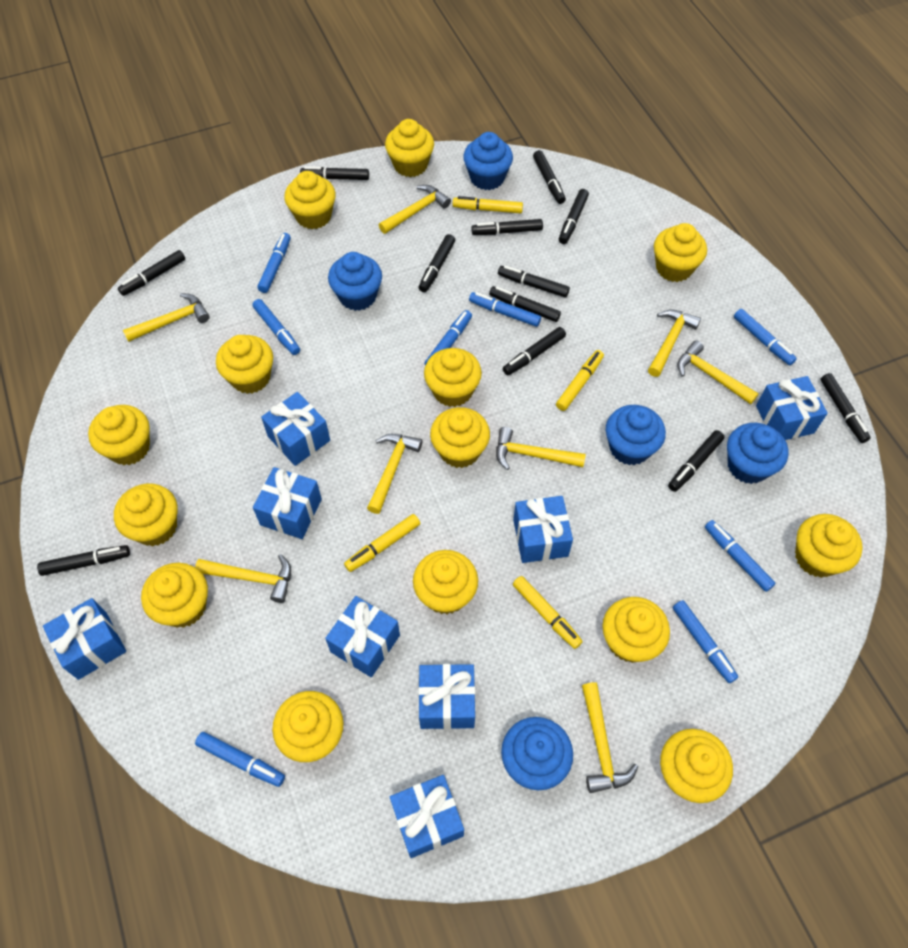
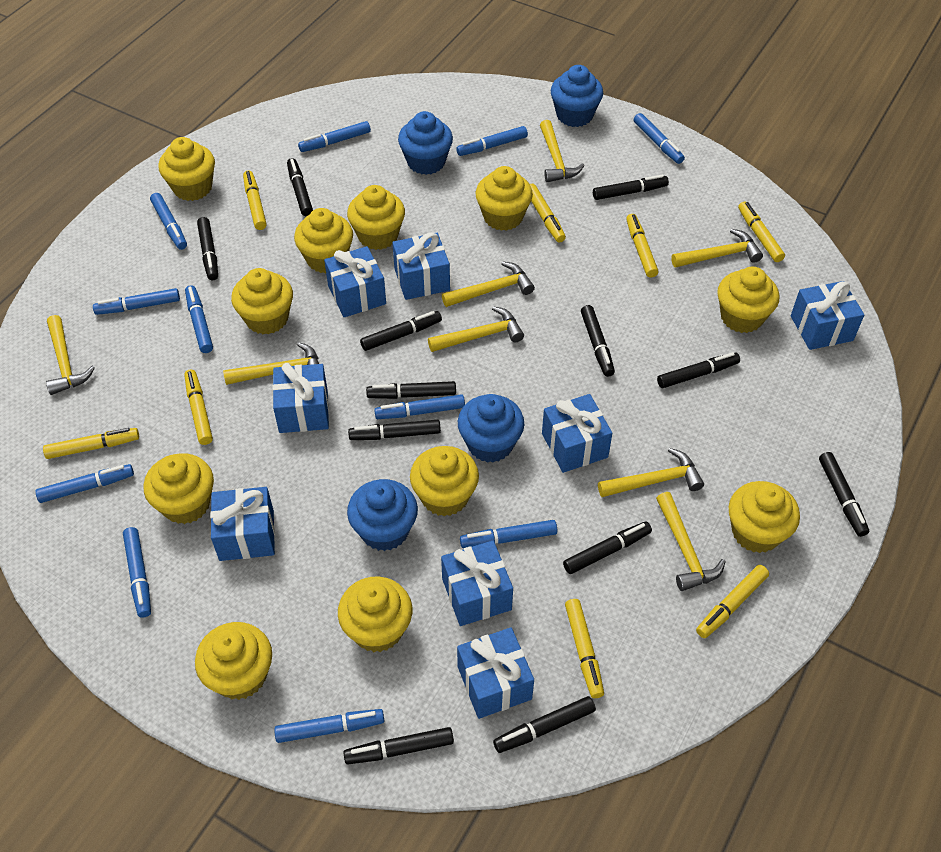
blue cupcake: 5 -> 4
blue marker: 8 -> 11
yellow cupcake: 14 -> 11
yellow marker: 4 -> 8

